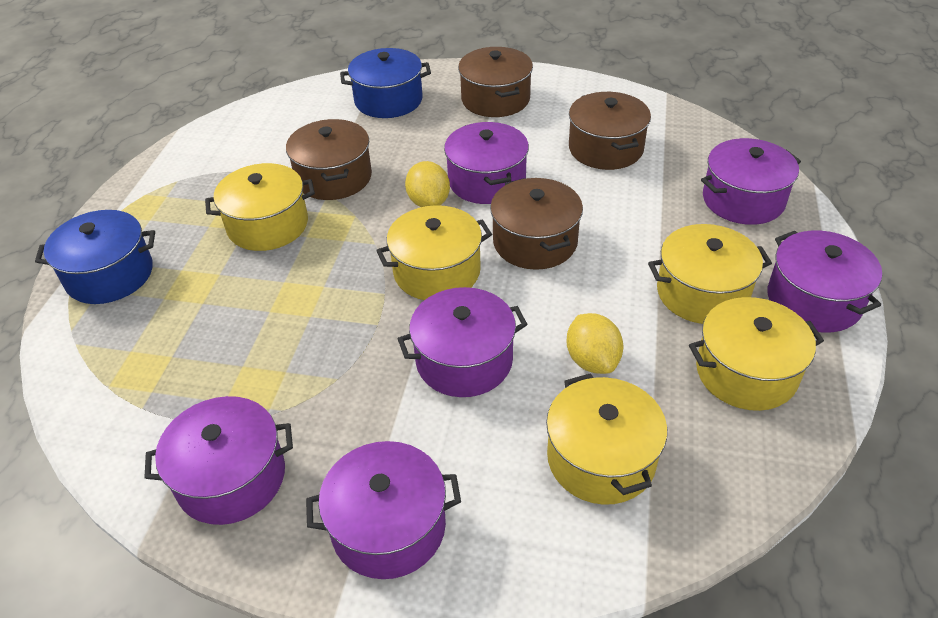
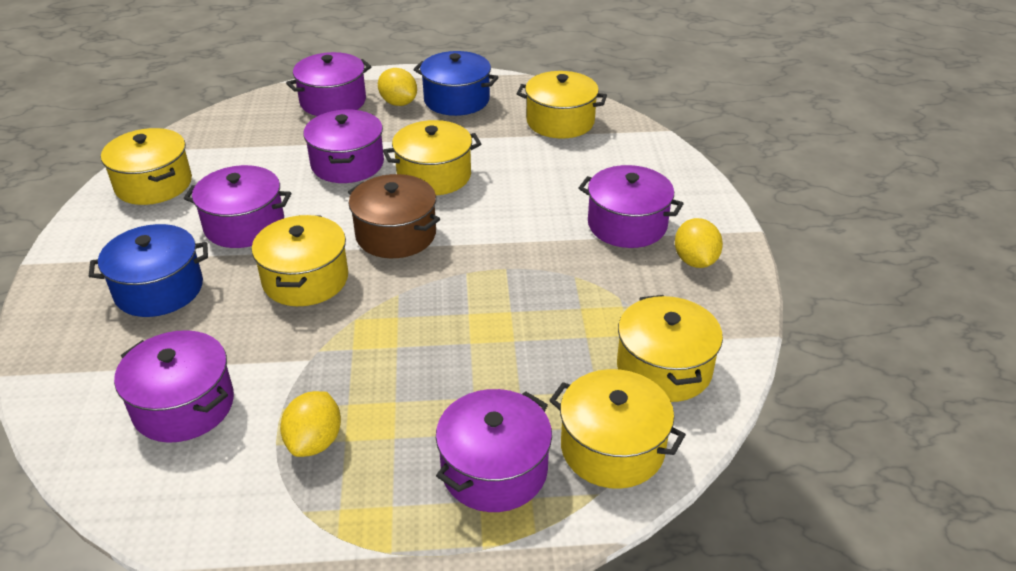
brown pot: 4 -> 1
yellow lemon: 2 -> 3
yellow pot: 5 -> 6

